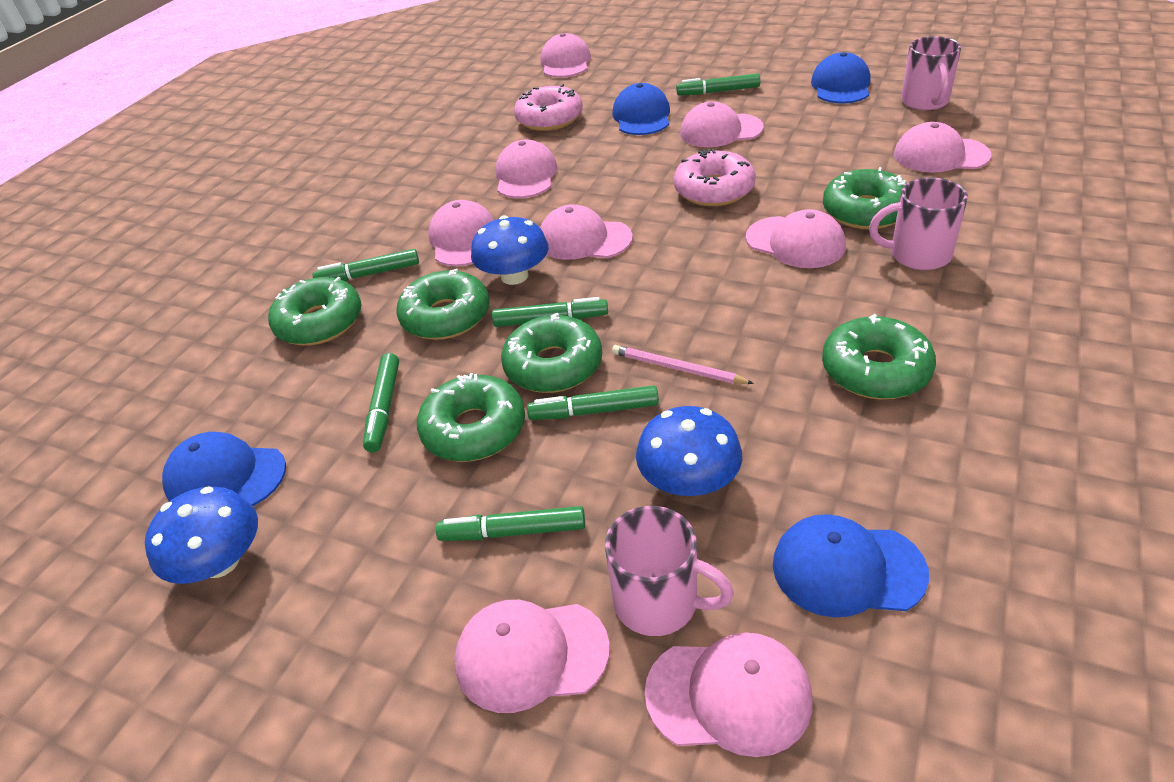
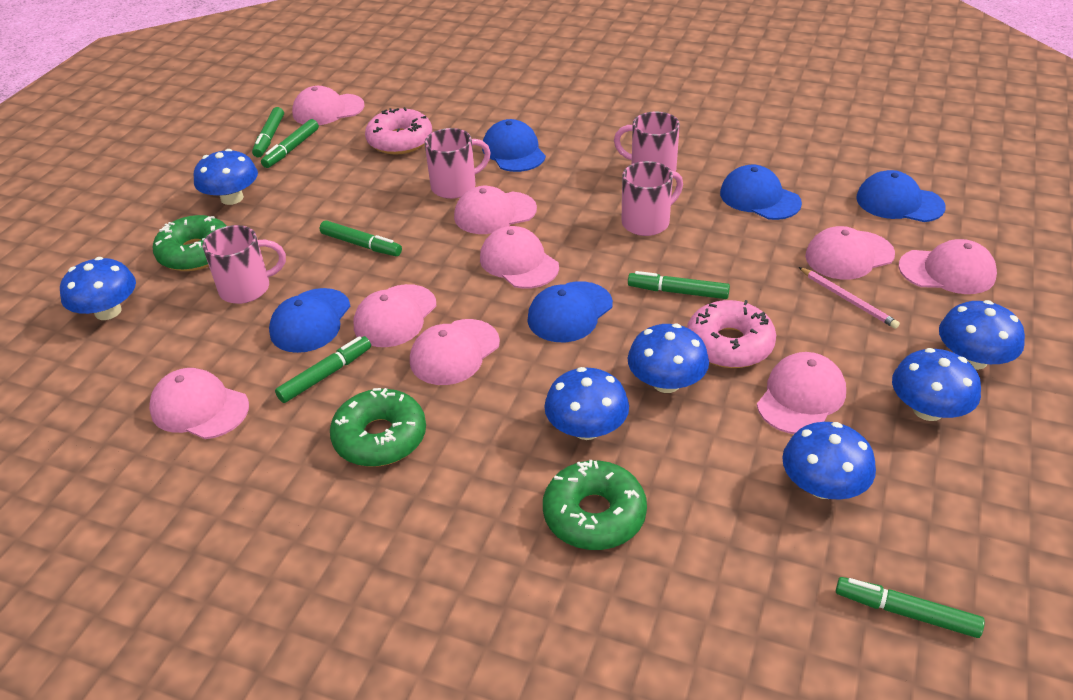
blue cap: 4 -> 5
blue mushroom: 3 -> 7
green donut: 6 -> 3
pink mug: 3 -> 4

